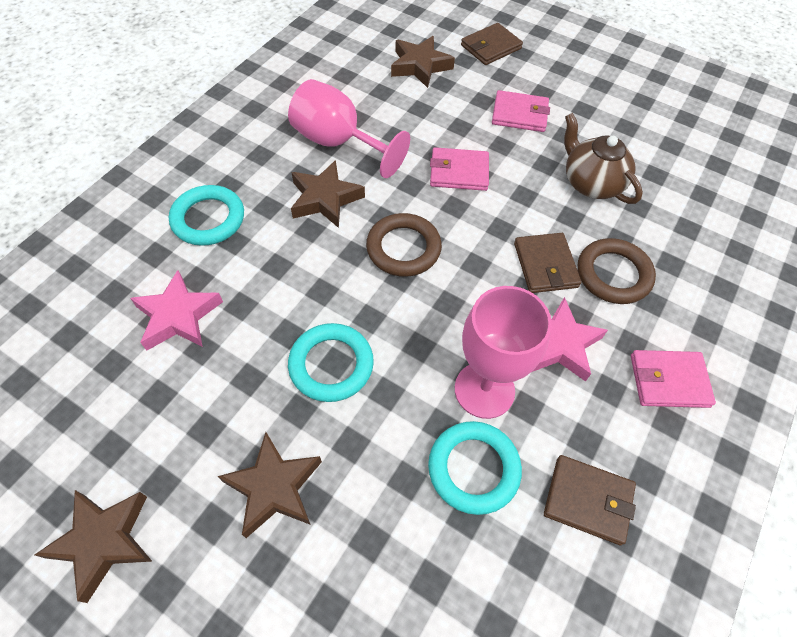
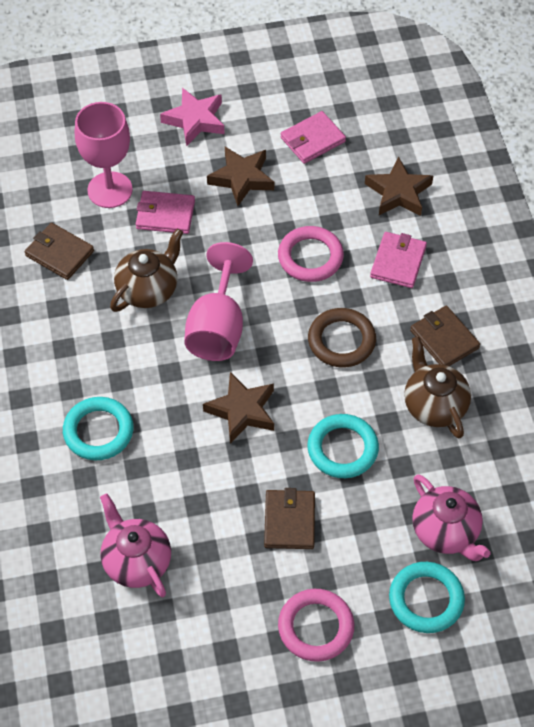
brown ring: 2 -> 1
brown star: 4 -> 3
brown teapot: 1 -> 2
pink ring: 0 -> 2
pink star: 2 -> 1
pink teapot: 0 -> 2

